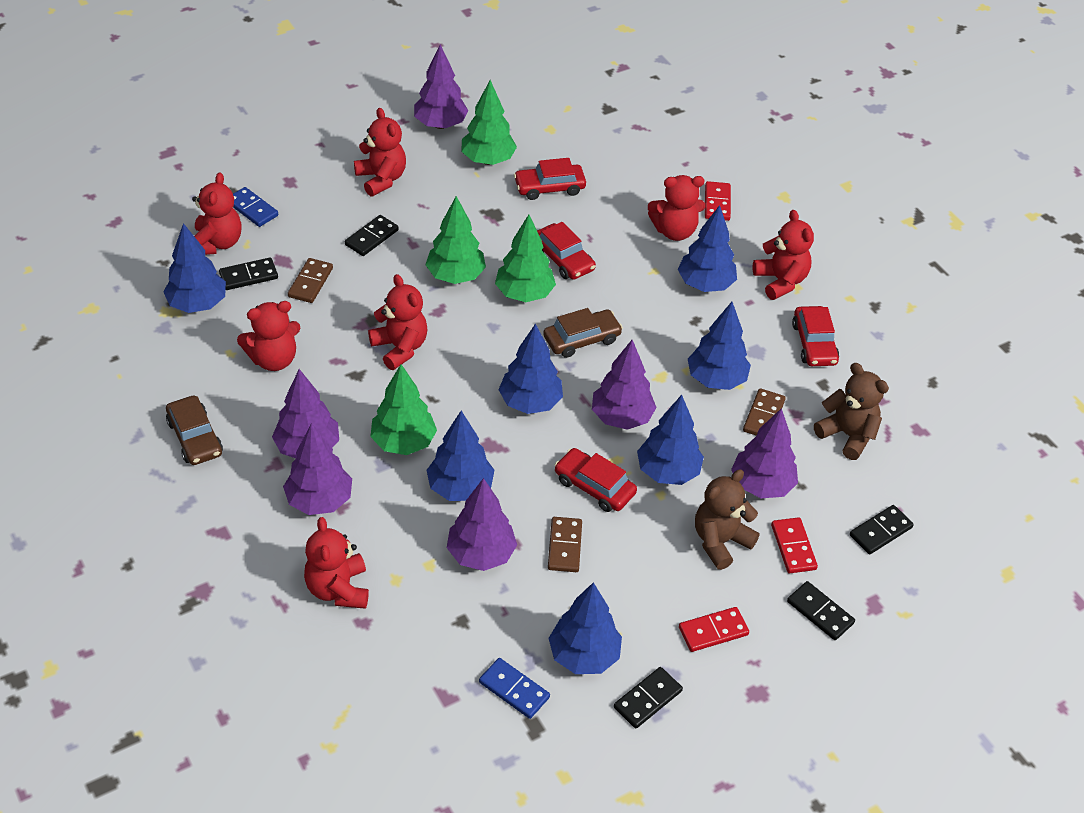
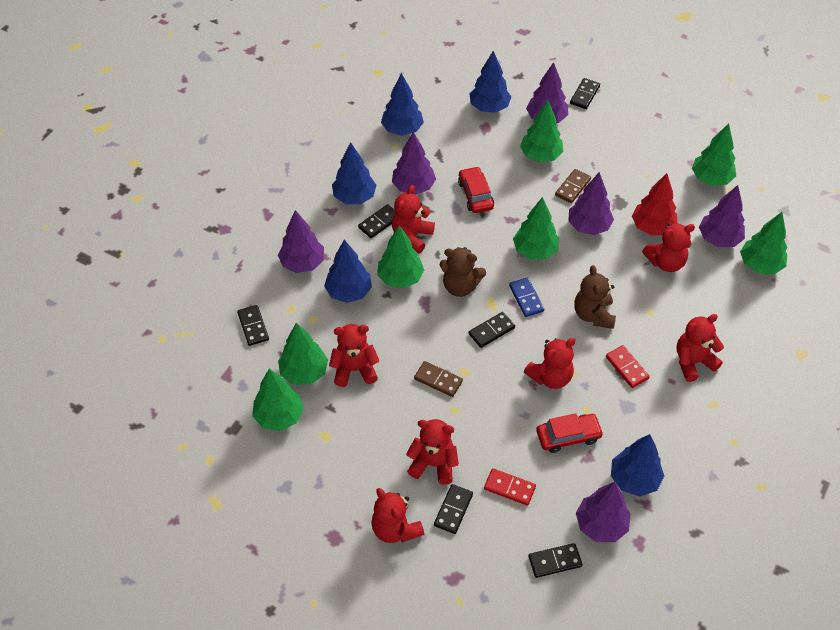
black domino: 5 -> 6
blue domino: 2 -> 1
blue tree: 7 -> 5
brown car: 2 -> 0
brown domino: 3 -> 2
green tree: 4 -> 7
red car: 4 -> 2
red domino: 3 -> 2
red tree: 0 -> 1

